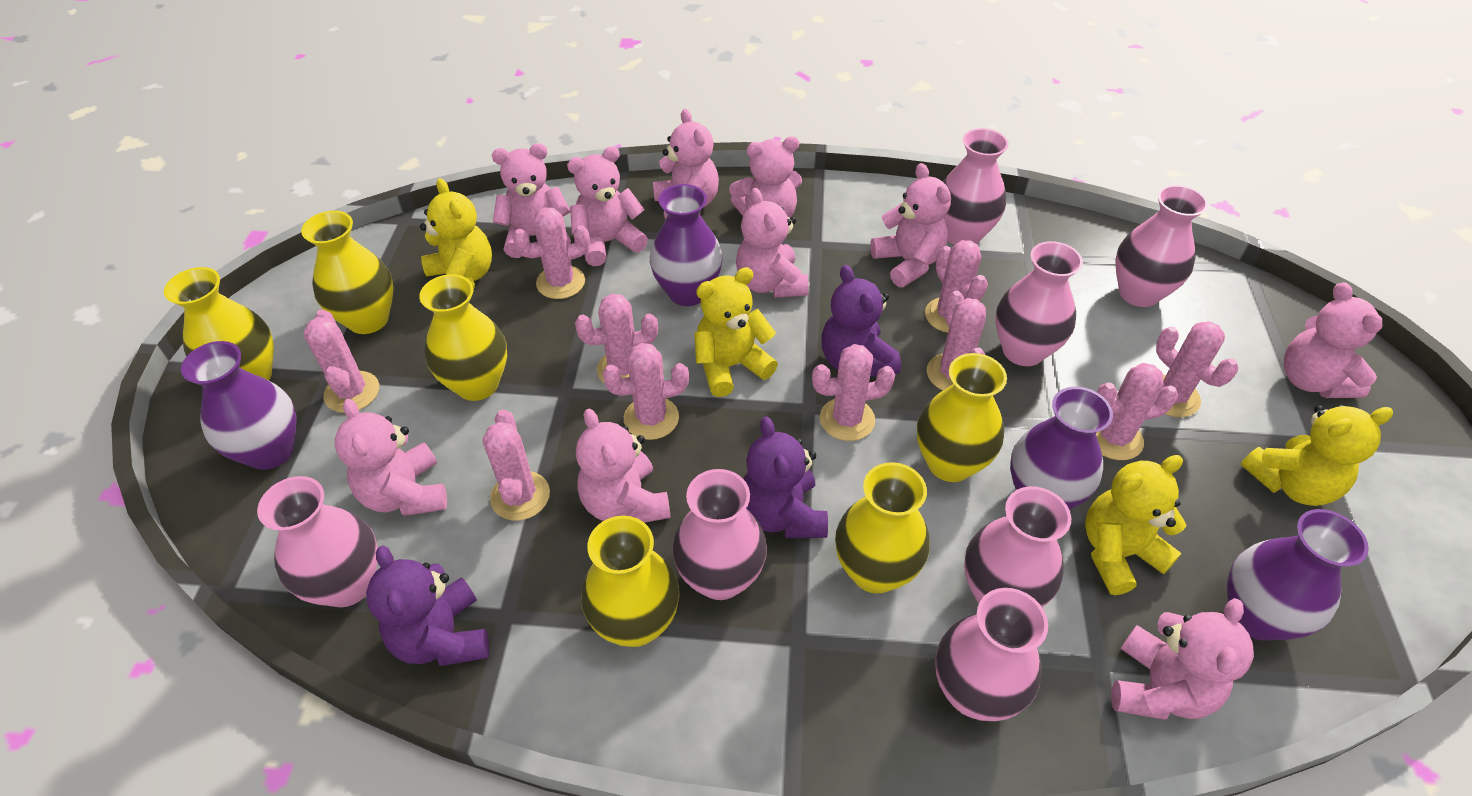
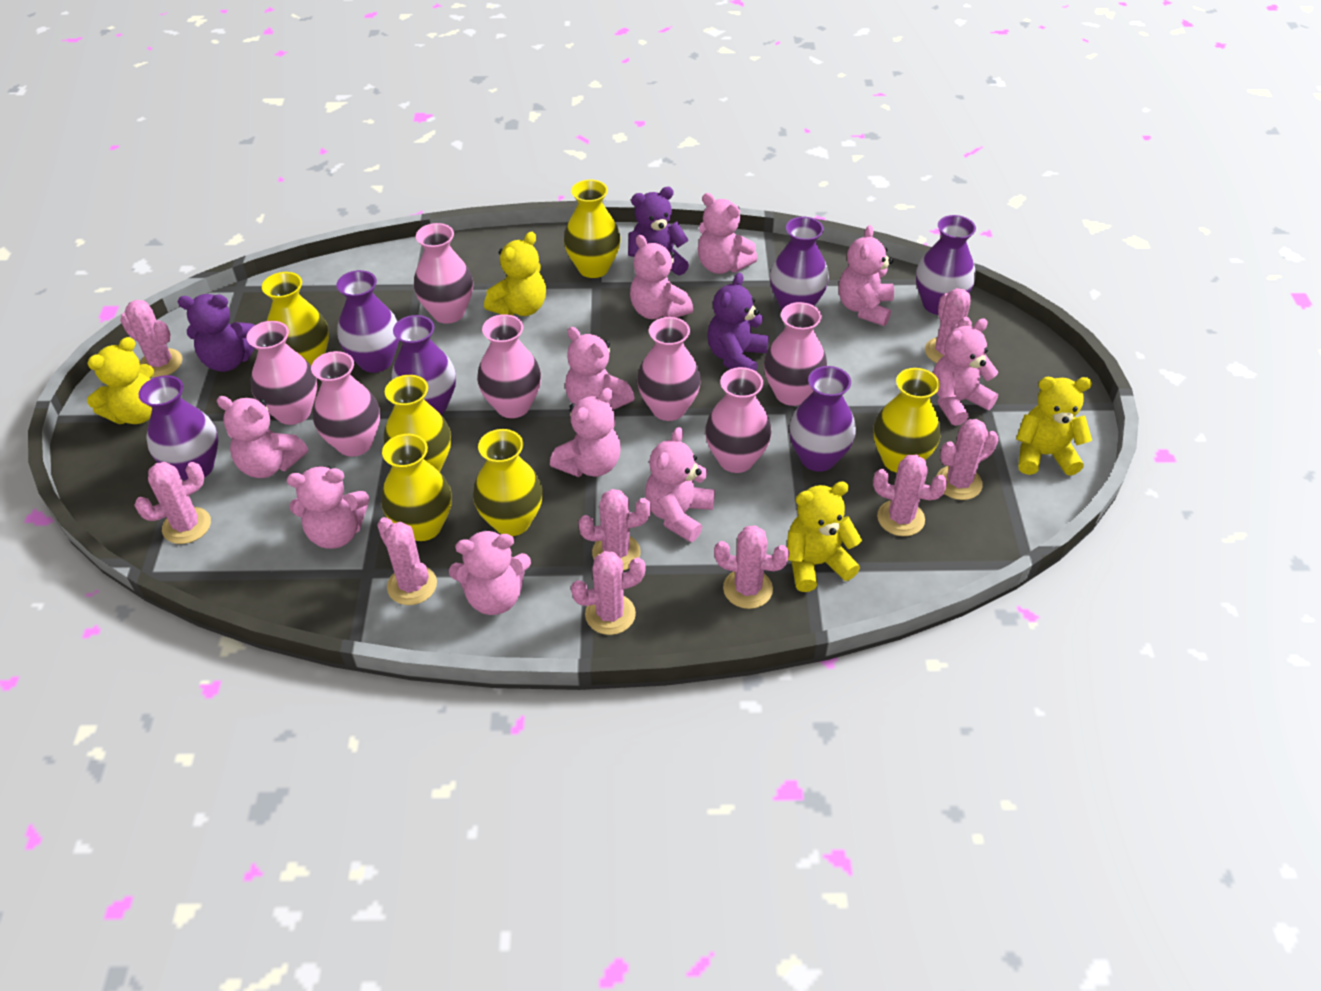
pink cactus: 10 -> 9
purple vase: 4 -> 6

